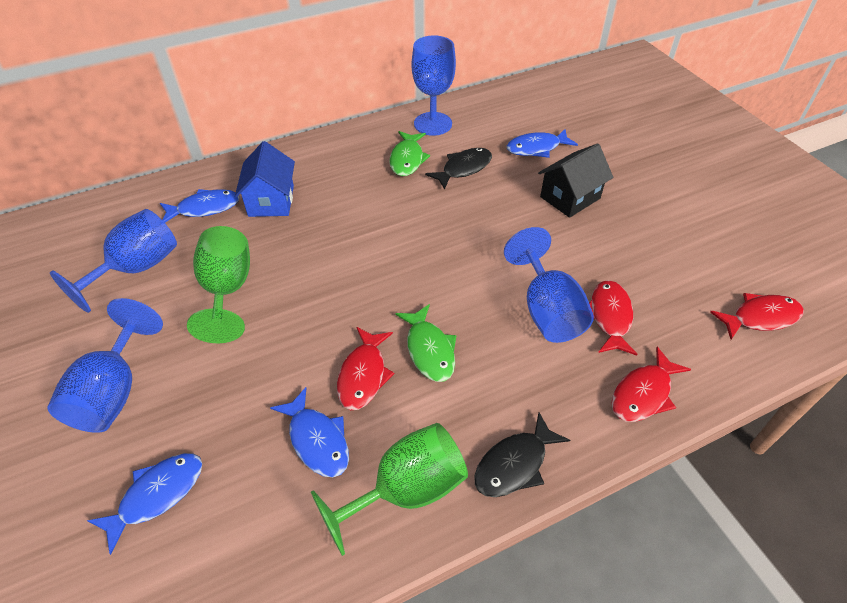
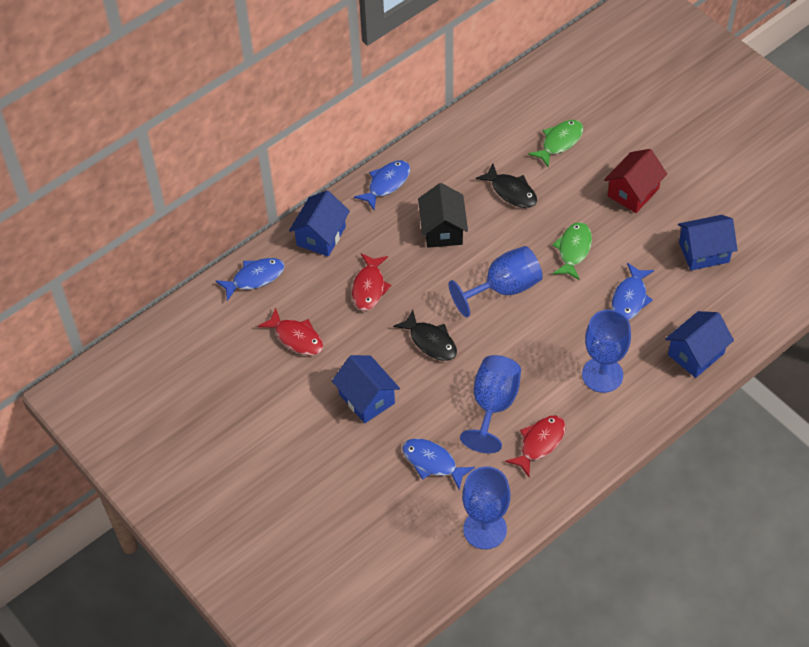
blue house: 1 -> 4
green goblet: 2 -> 0
red fish: 4 -> 3
red house: 0 -> 1

